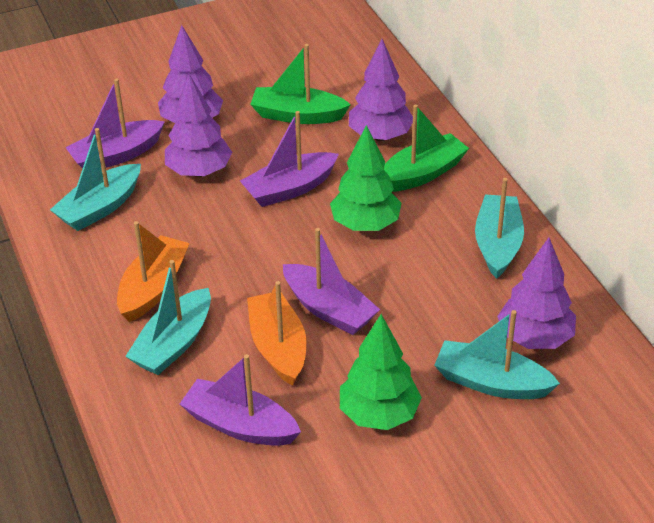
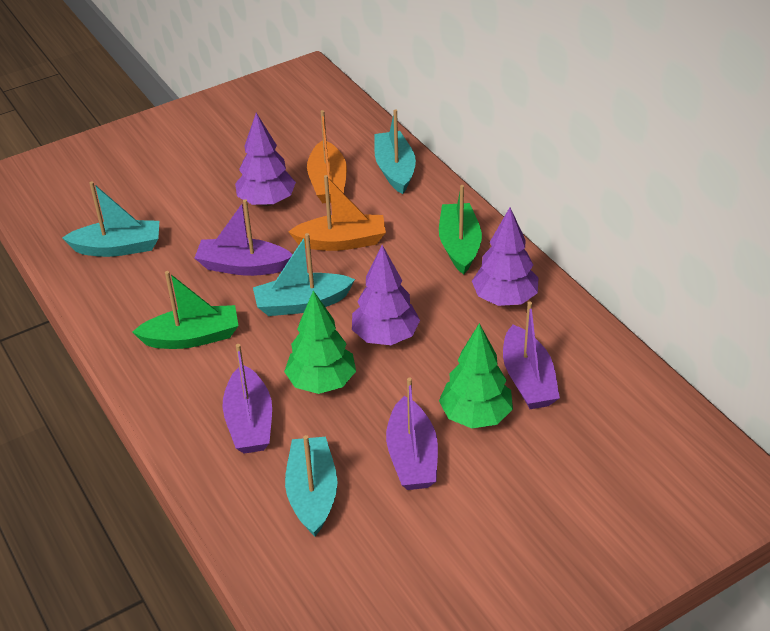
purple tree: 4 -> 3

